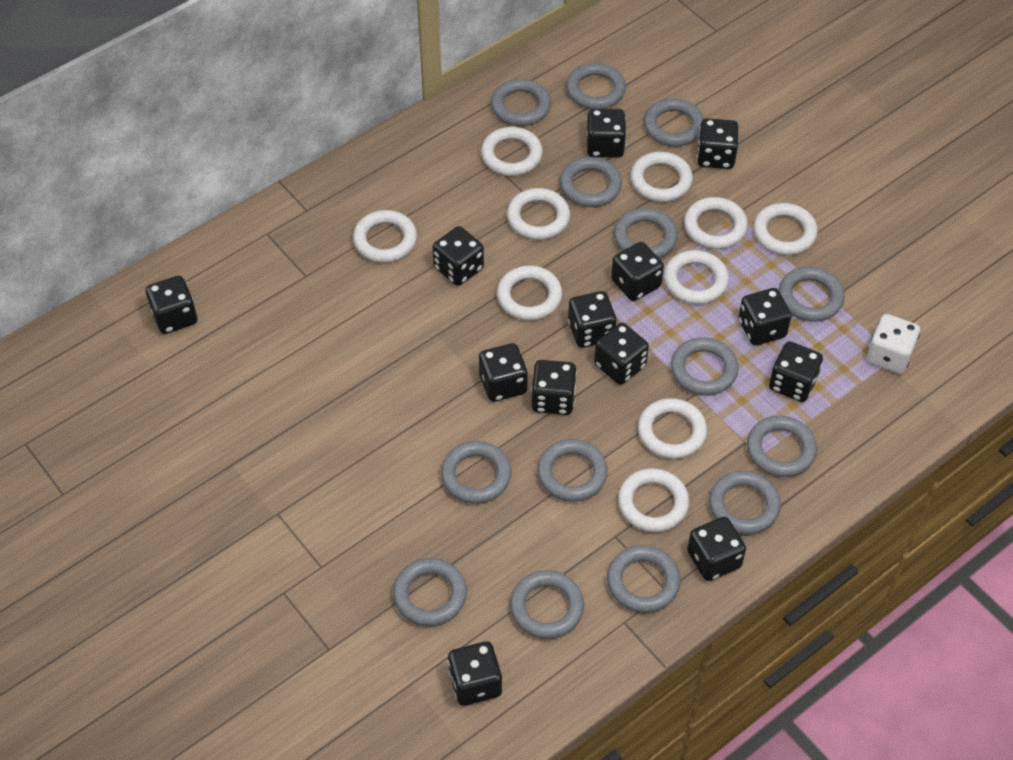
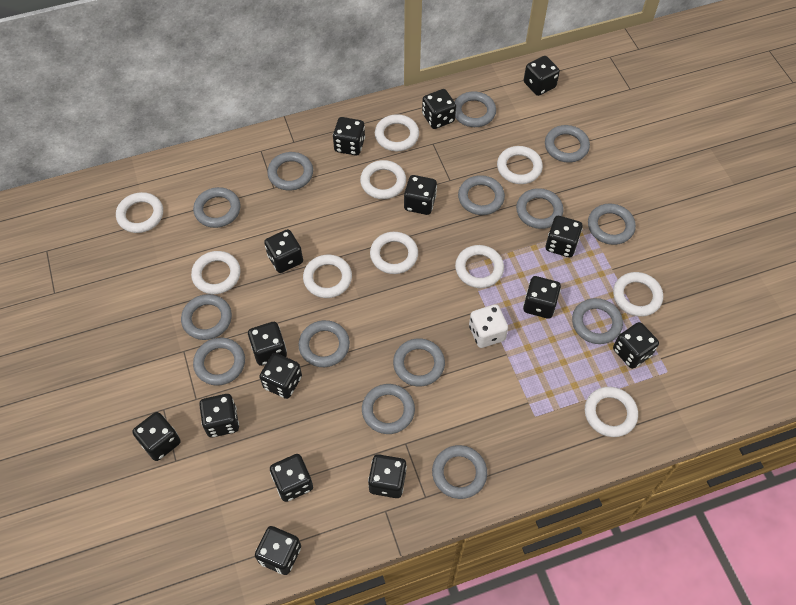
black dice: 13 -> 15

